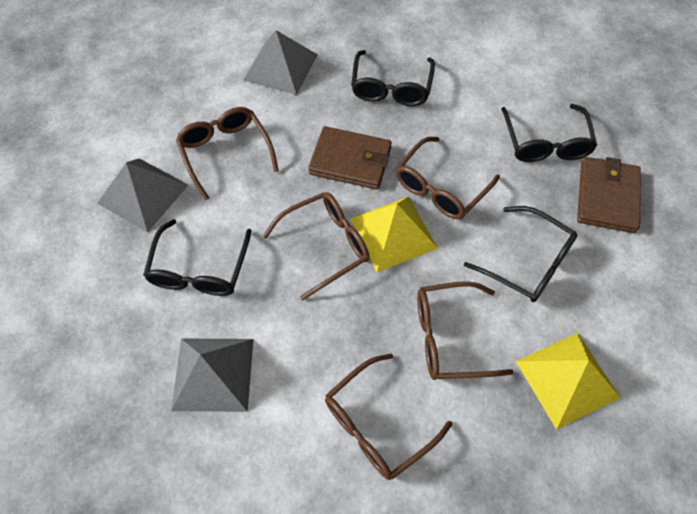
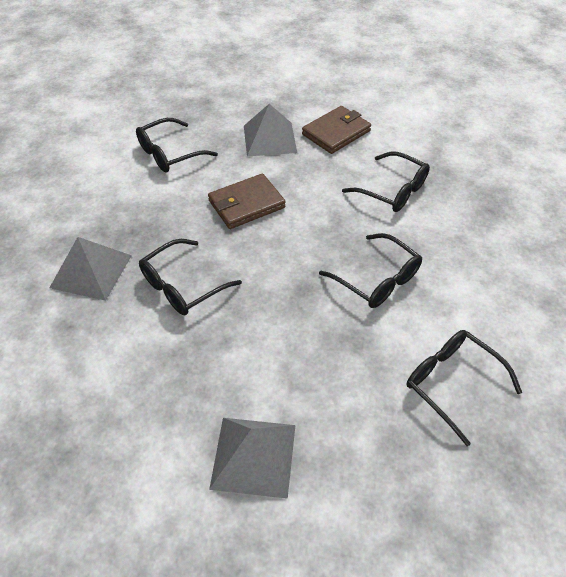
black glasses: 4 -> 5
brown glasses: 5 -> 0
yellow pyramid: 2 -> 0

